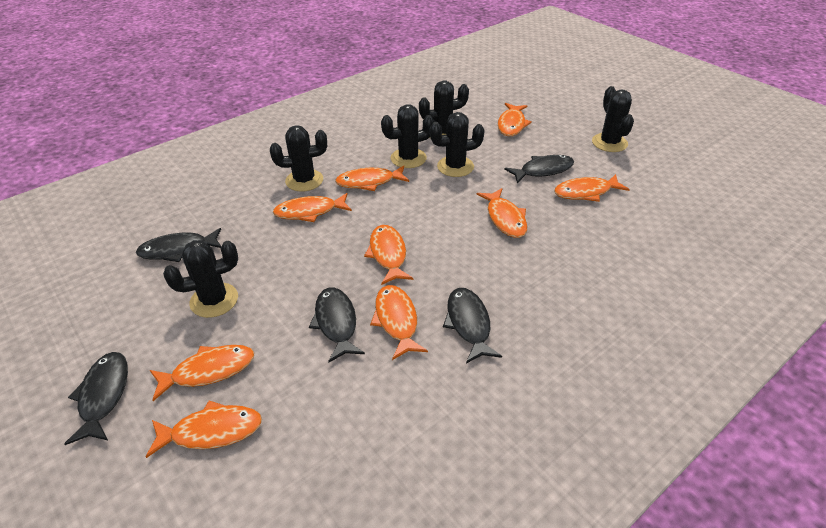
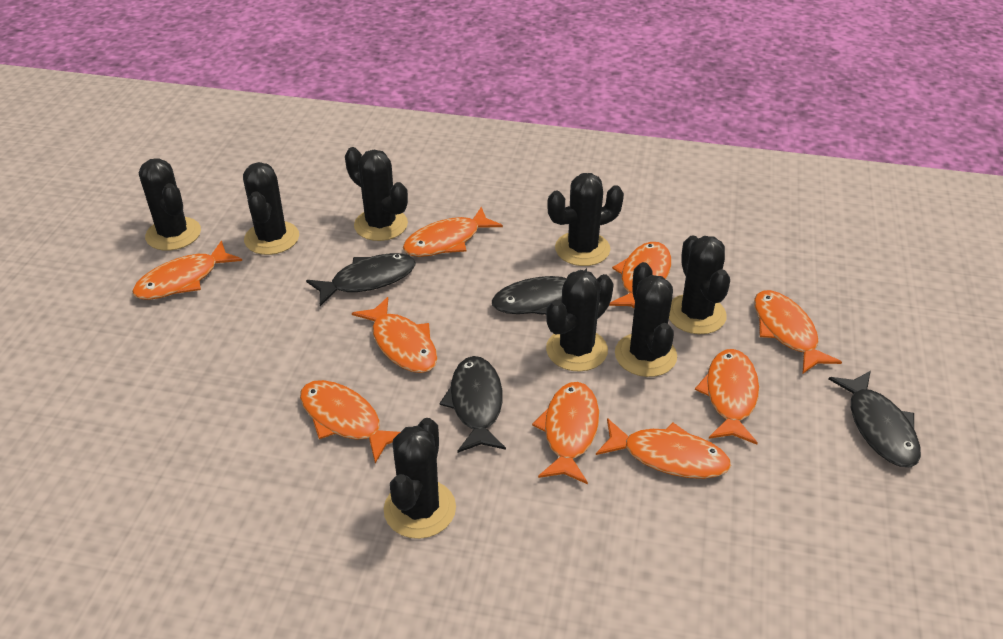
black cactus: 6 -> 8
black fish: 5 -> 4

